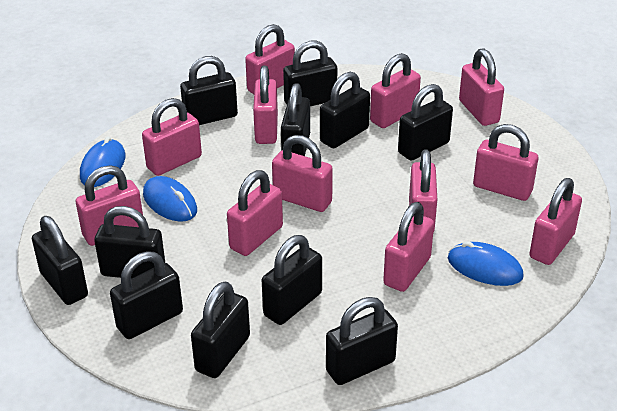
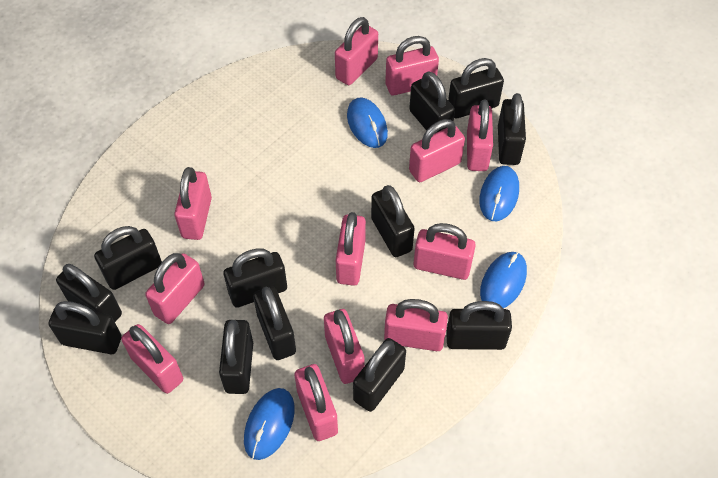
black padlock: 11 -> 12
blue mouse: 3 -> 4

